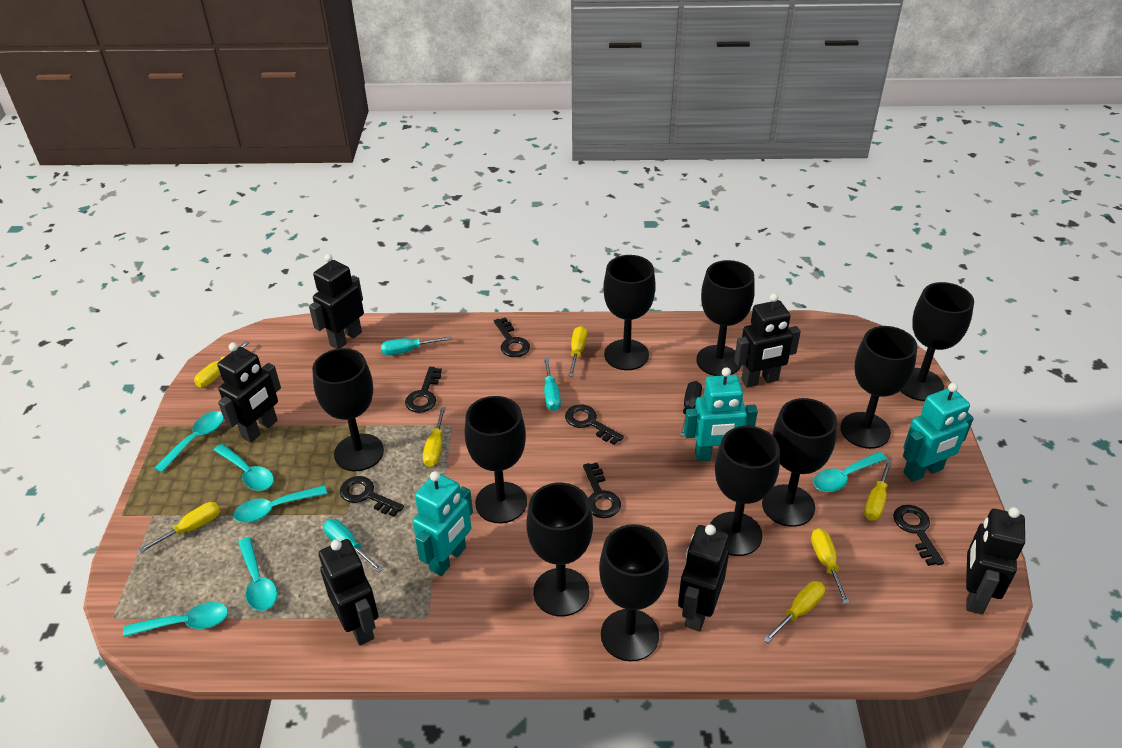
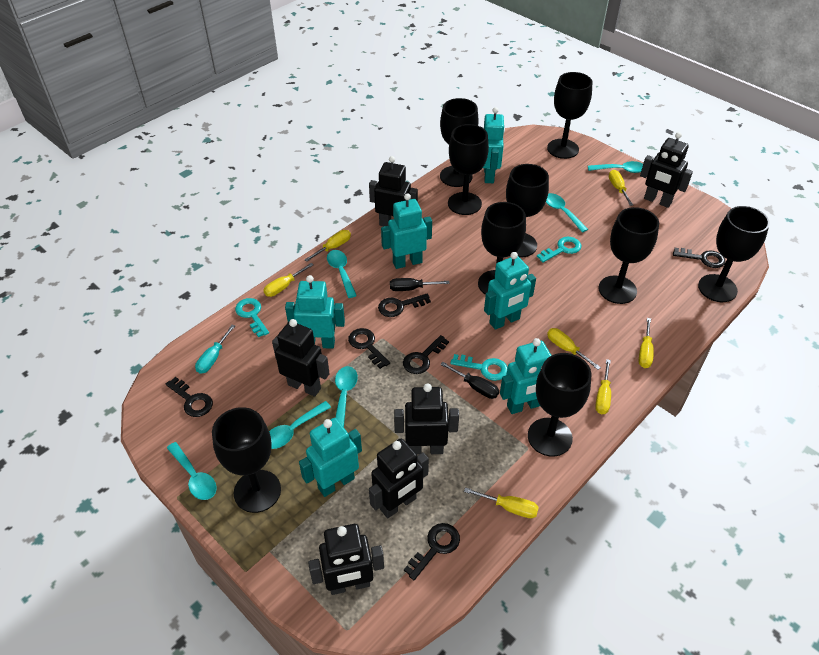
black goblet: 10 -> 9
black screwdriver: 1 -> 2
turquoise key: 0 -> 3
turquoise robot: 3 -> 6
turquoise screwdriver: 3 -> 1

